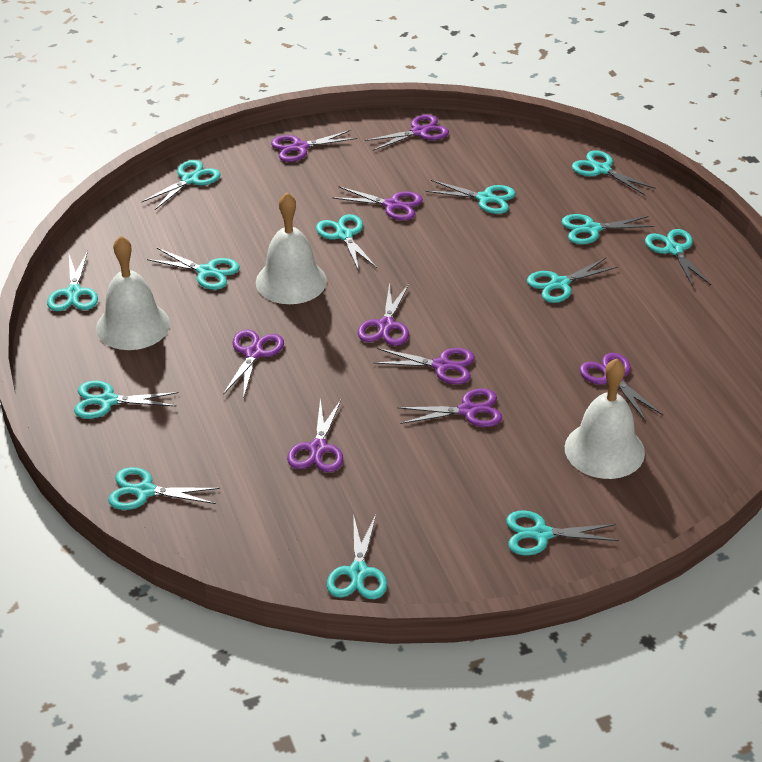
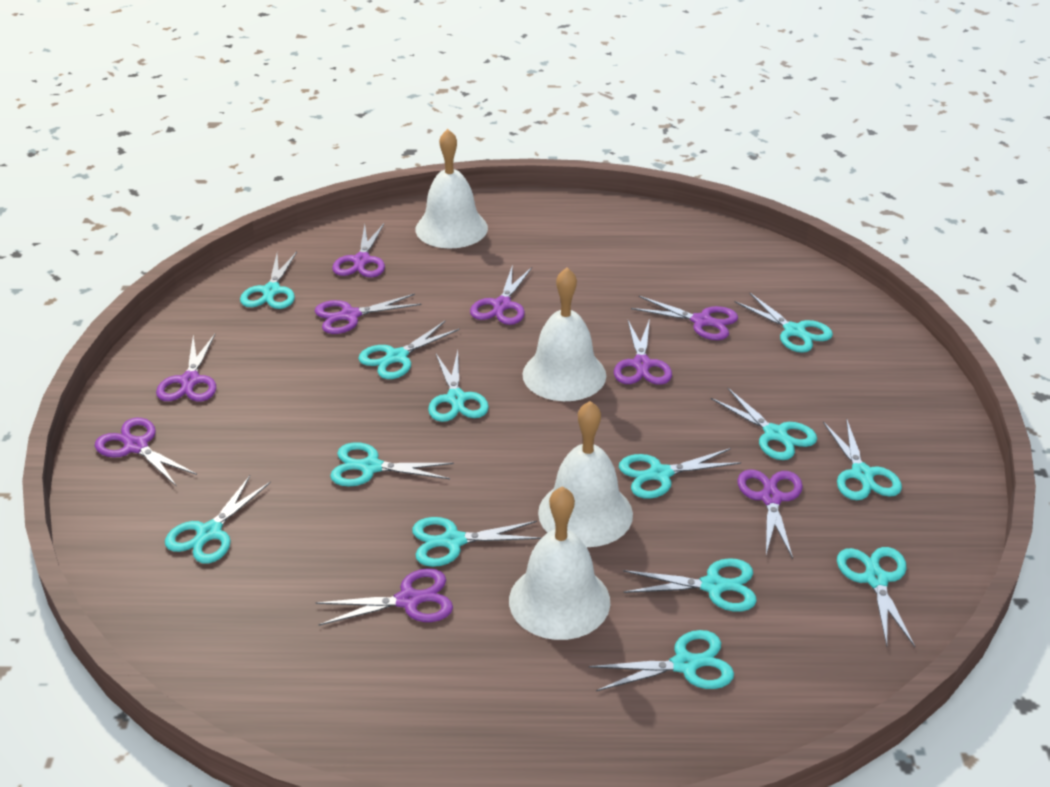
white bell: 3 -> 4

